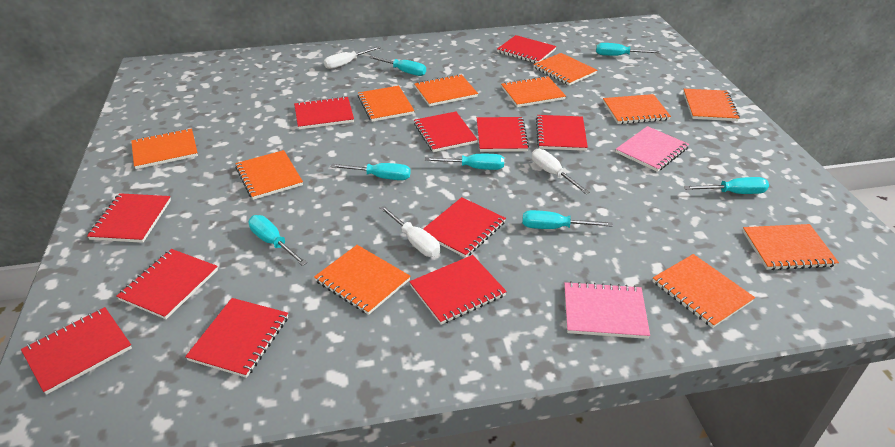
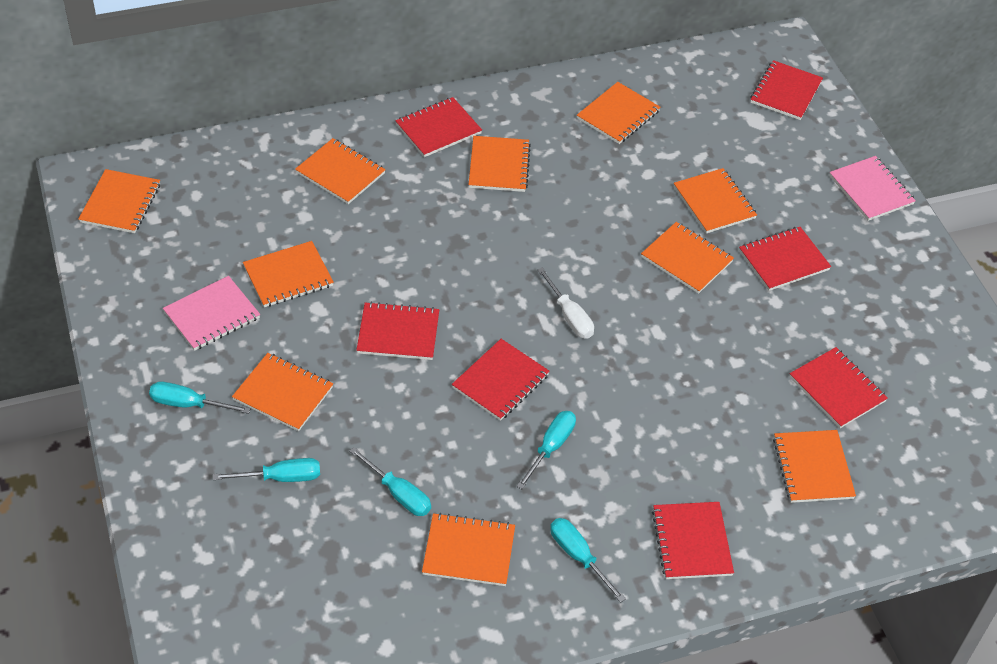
orange notebook: 11 -> 10
red notebook: 11 -> 7
turquoise screwdriver: 7 -> 5
white screwdriver: 3 -> 1

